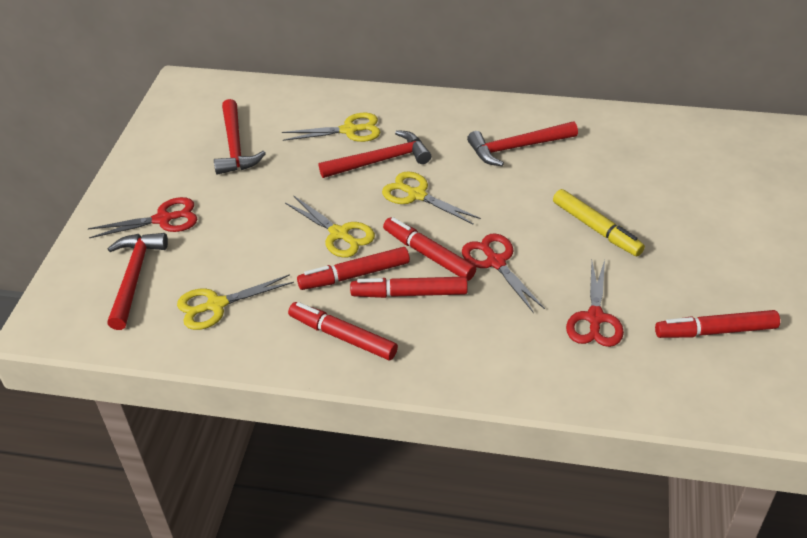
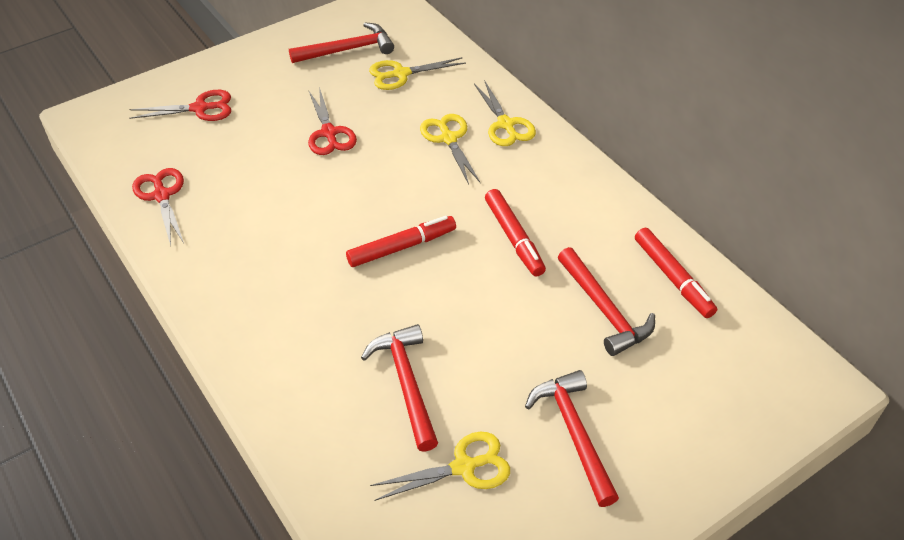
red marker: 5 -> 3
yellow marker: 1 -> 0

